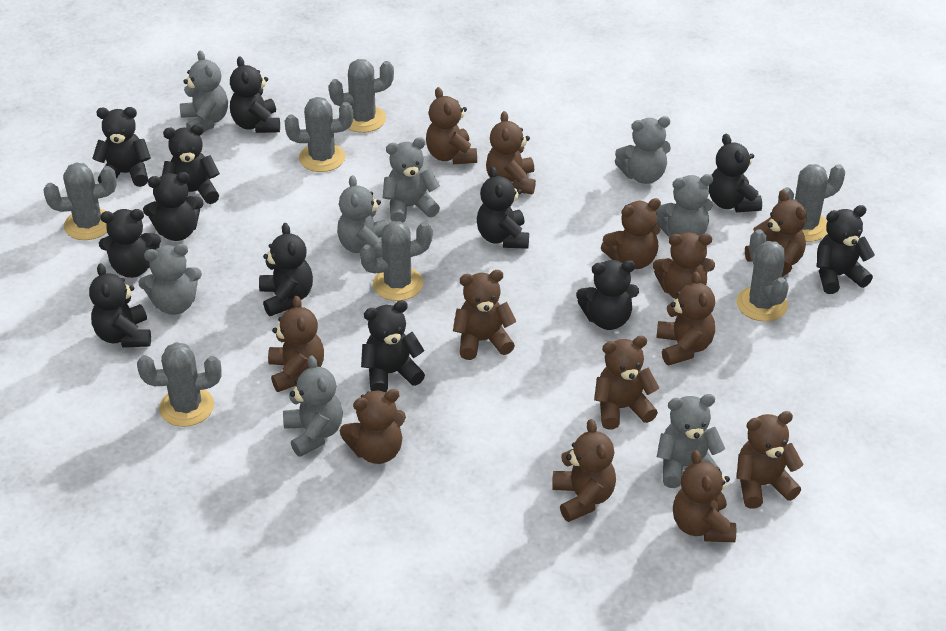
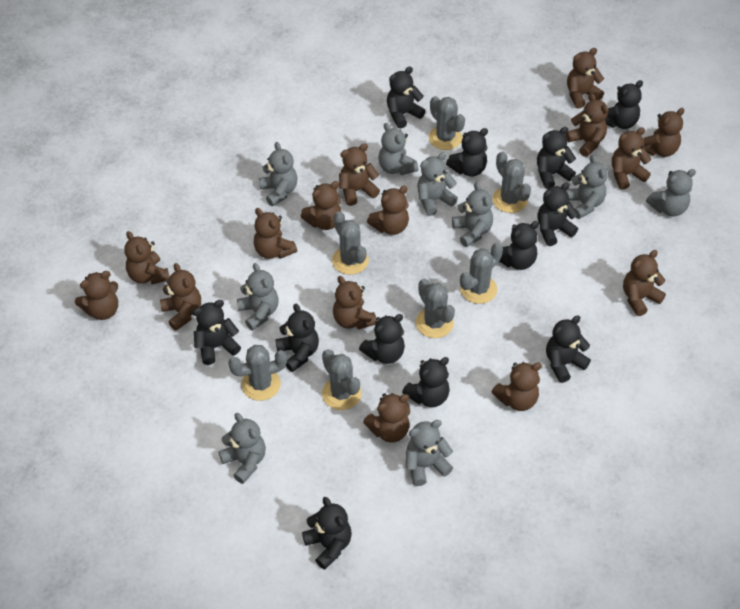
brown teddy bear: 13 -> 15
grey teddy bear: 8 -> 9

